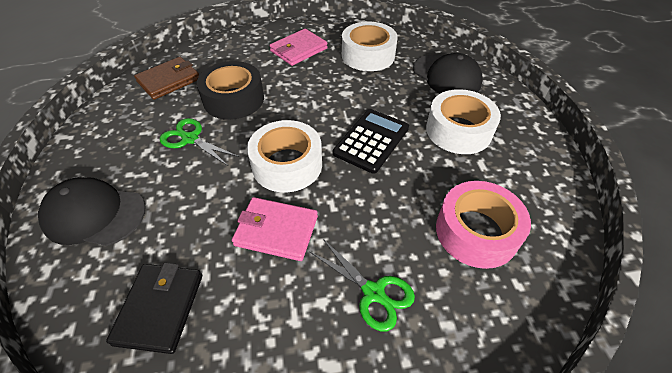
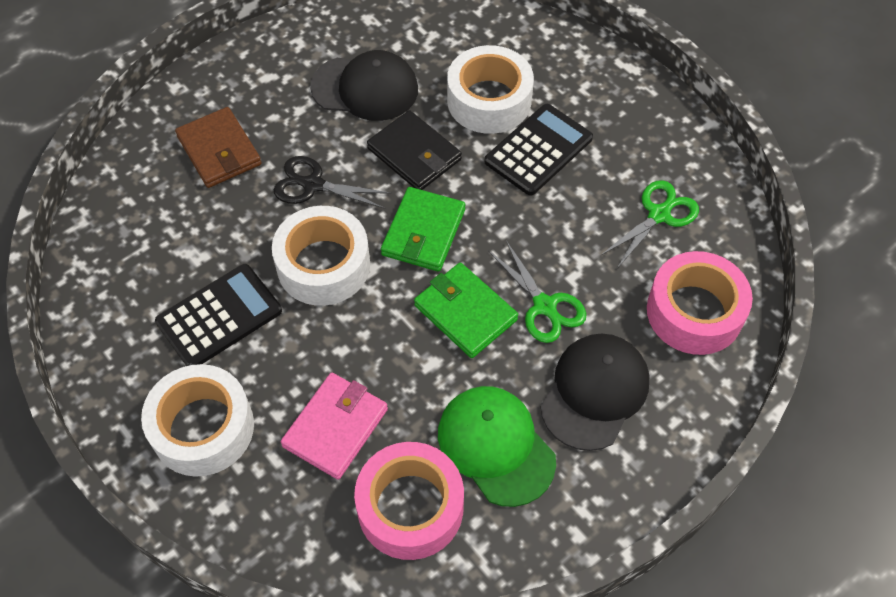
black calculator: 1 -> 2
black scissors: 0 -> 1
black tape: 1 -> 0
green cap: 0 -> 1
green wallet: 0 -> 2
pink tape: 1 -> 2
pink wallet: 2 -> 1

